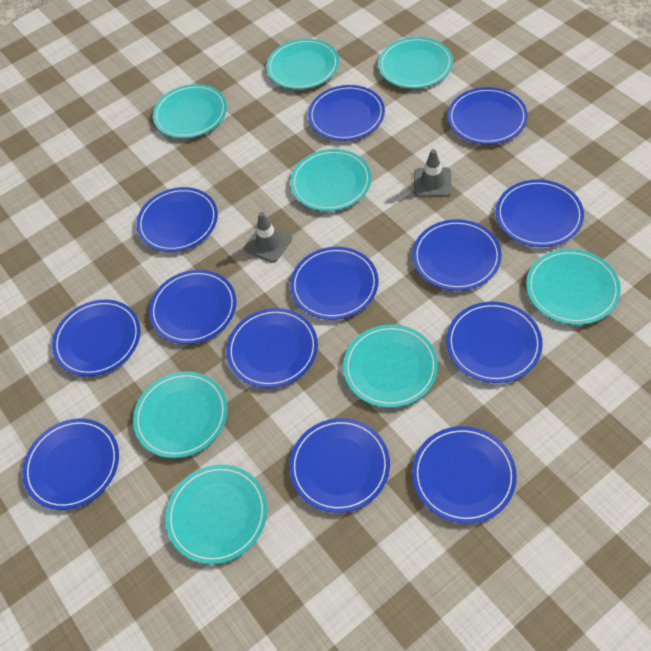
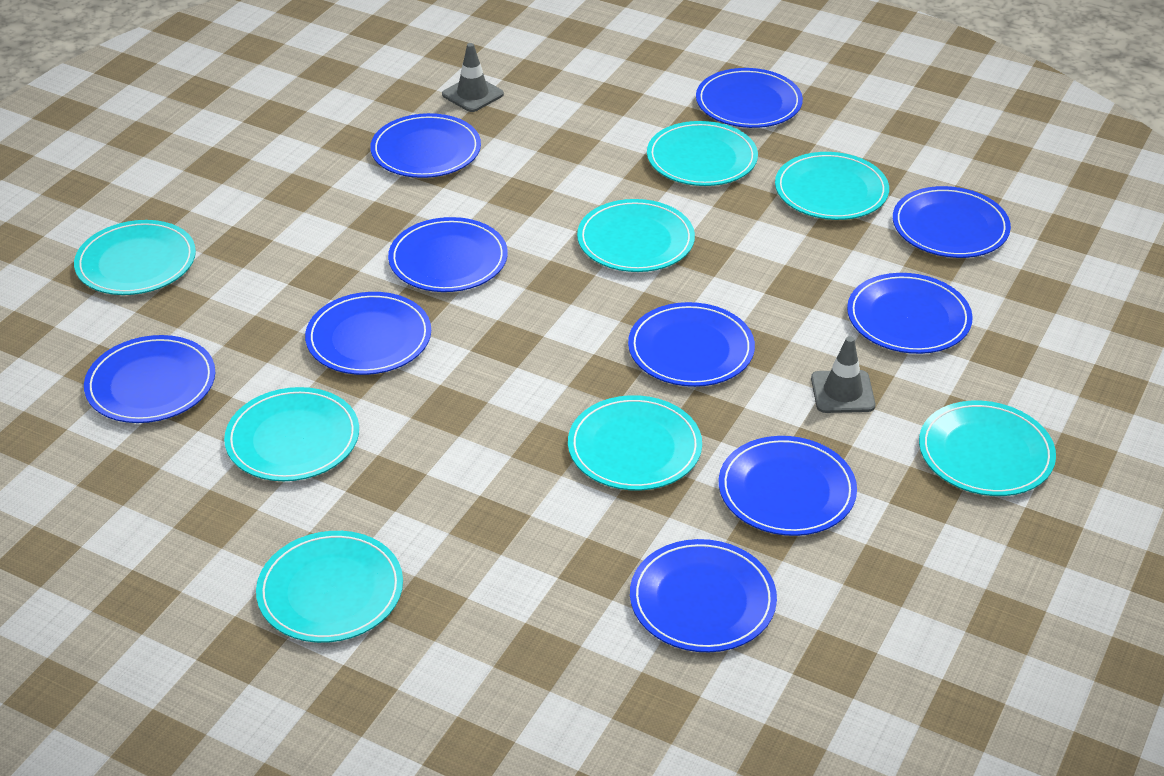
blue plate: 13 -> 10

